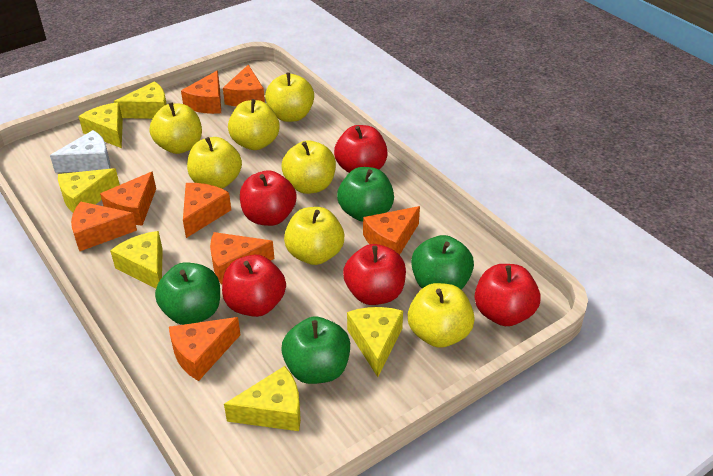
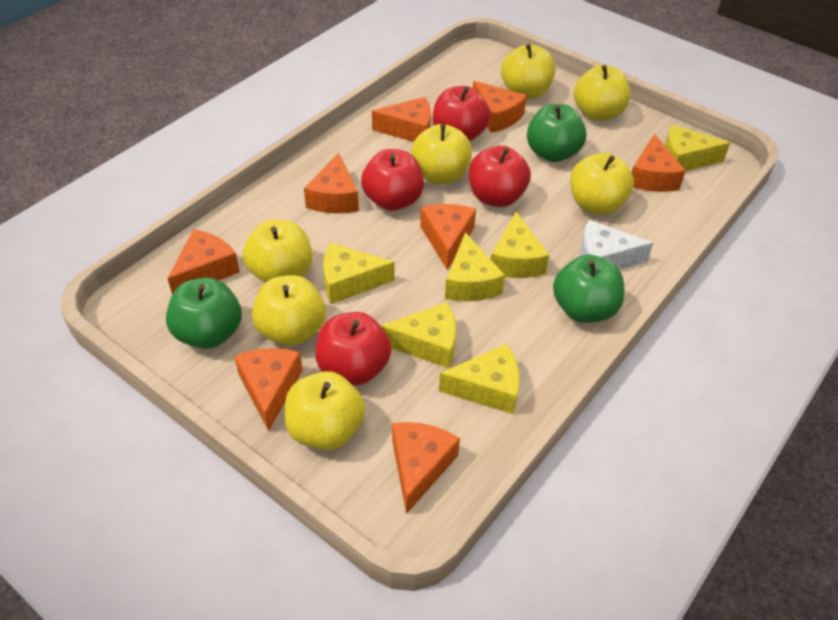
green apple: 4 -> 3
red apple: 5 -> 4

